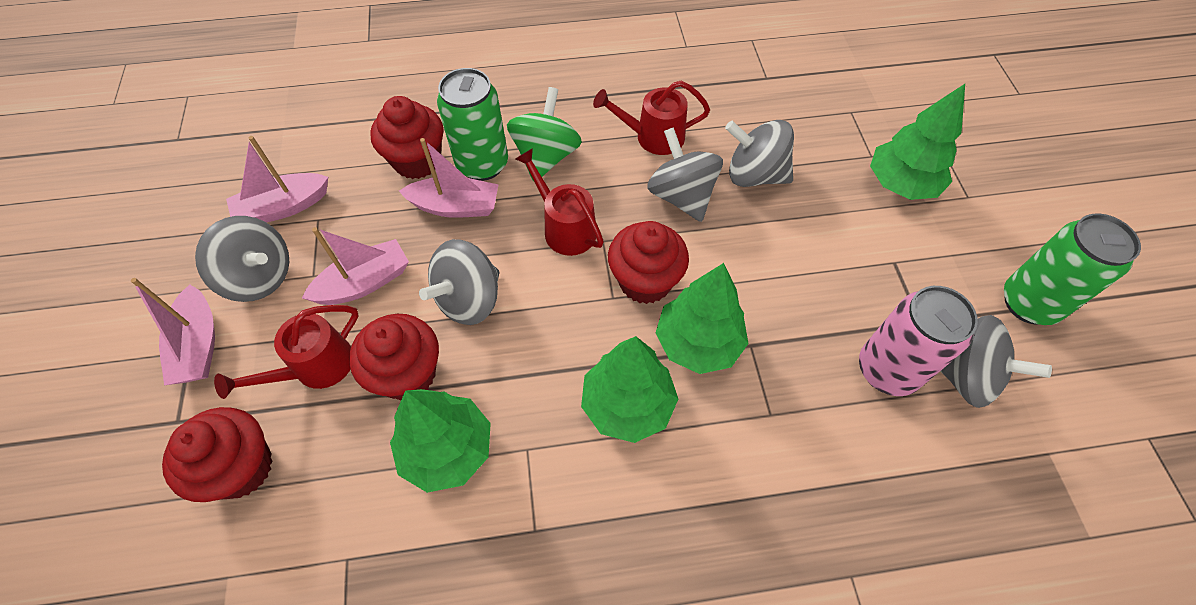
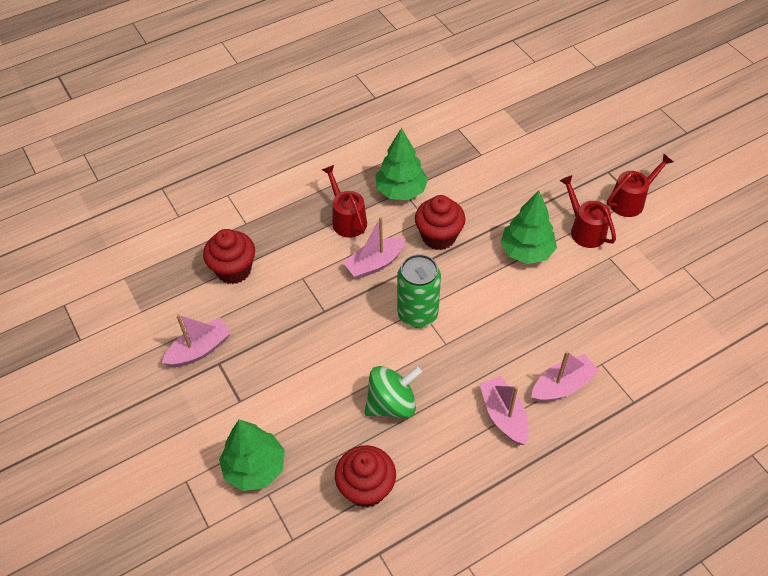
green can: 2 -> 1
green tree: 4 -> 3
grey spinning top: 5 -> 0
pink can: 1 -> 0
red cupcake: 4 -> 3

